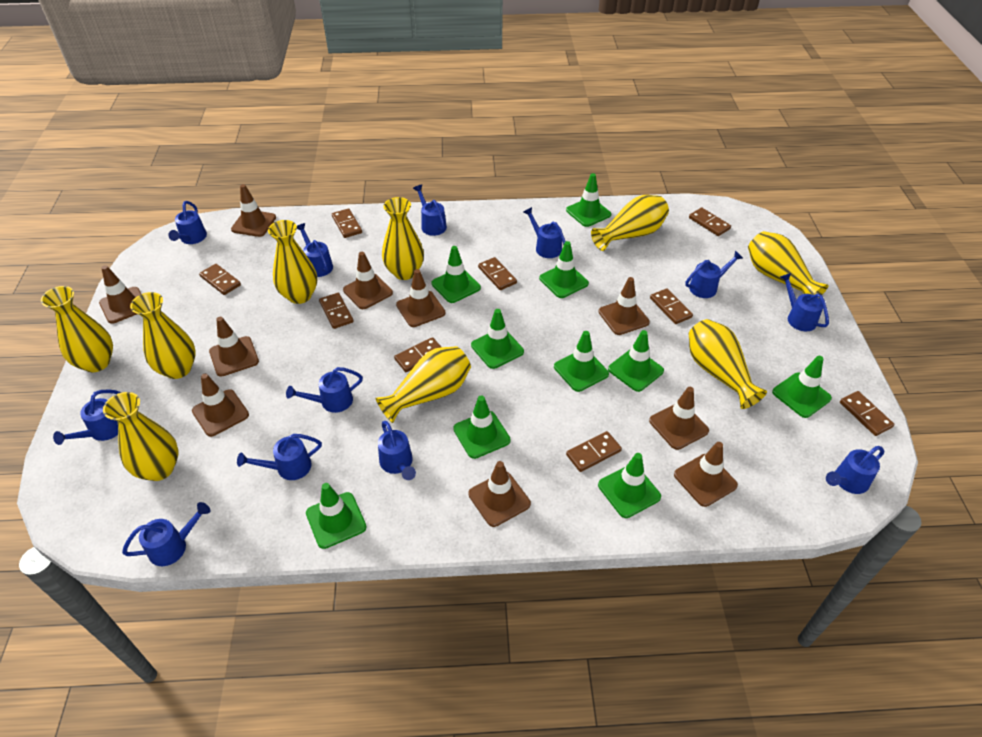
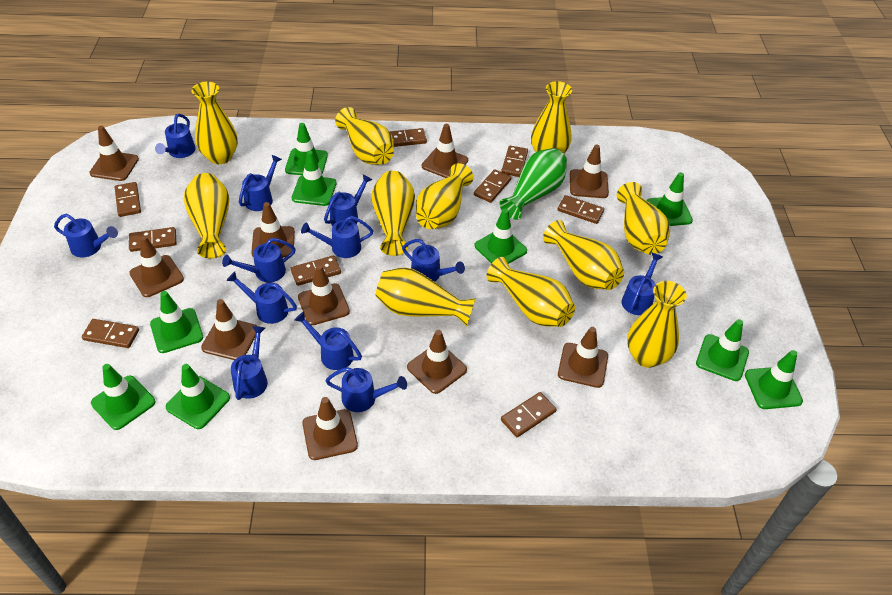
green traffic cone: 10 -> 9
green vase: 0 -> 1
yellow vase: 9 -> 11

